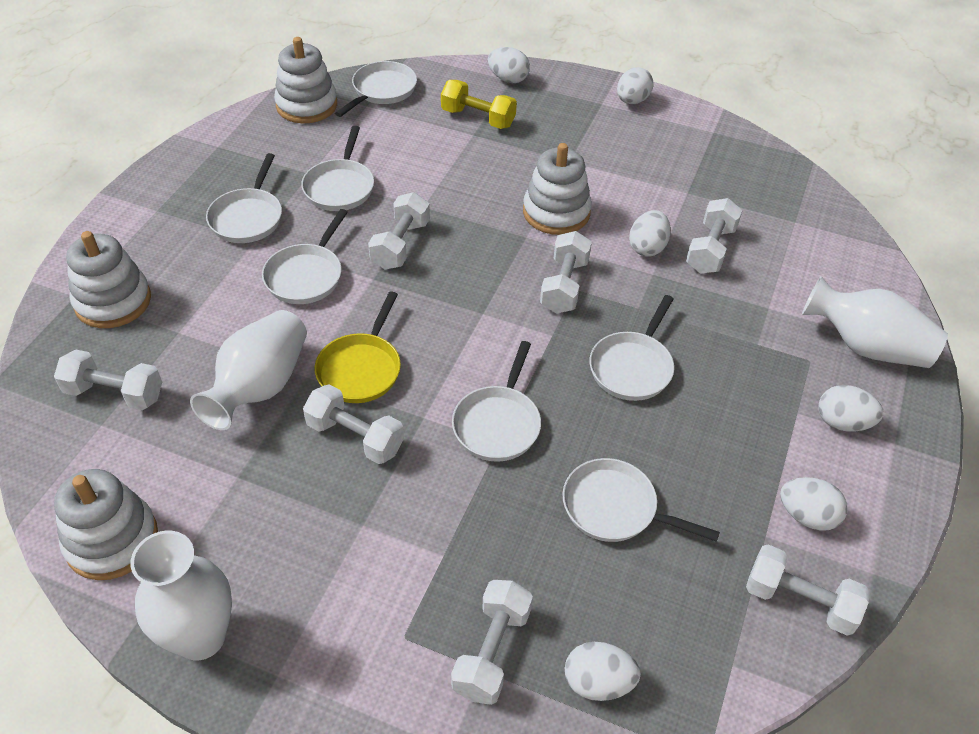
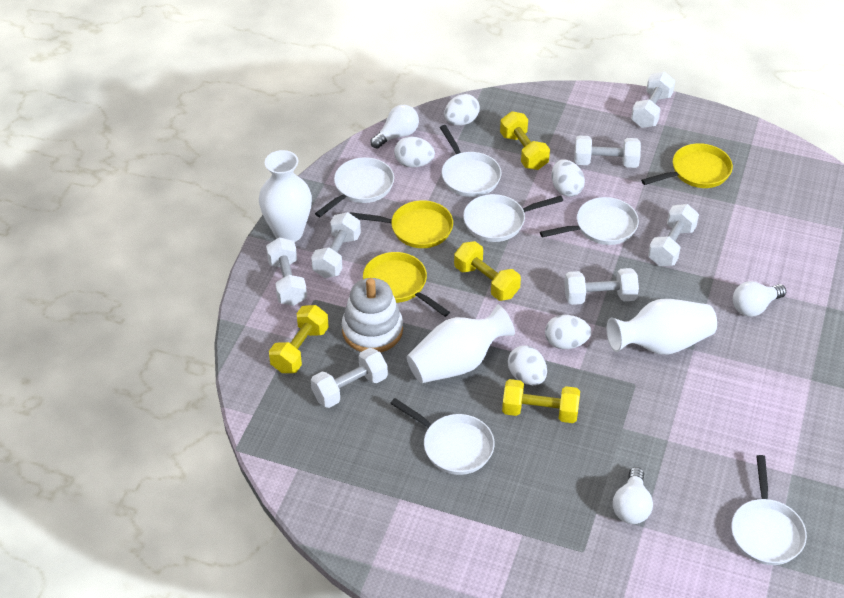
white egg: 6 -> 5
white light bulb: 0 -> 3
white pan: 7 -> 6
white stacking toy: 4 -> 1
yellow dumbbell: 1 -> 4
yellow pan: 1 -> 3

